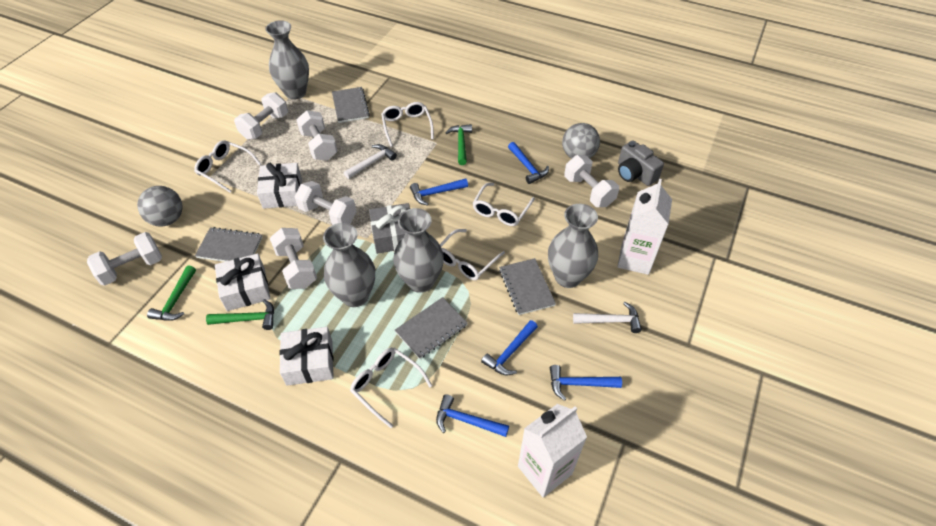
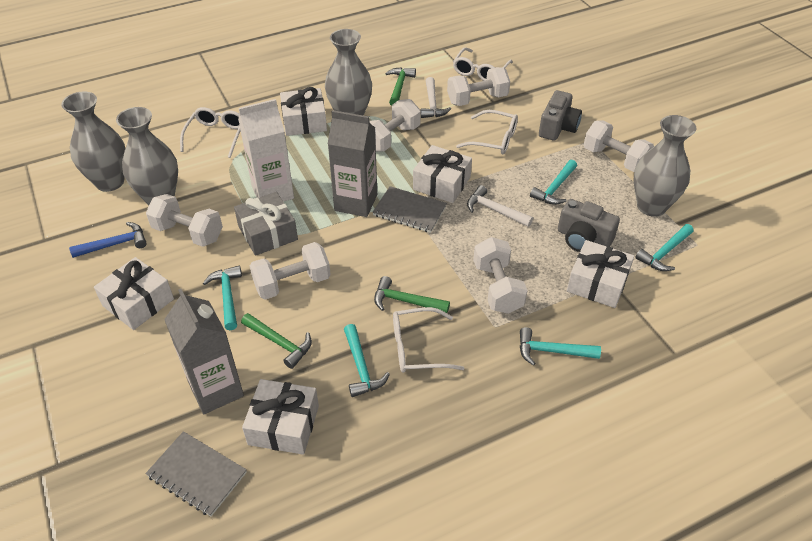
blue hammer: 5 -> 1
grey ball: 2 -> 0
grey camera: 1 -> 2
grey carton: 0 -> 2
grey notebook: 4 -> 2
turquoise hammer: 0 -> 5
white carton: 2 -> 1
white gift: 3 -> 5
white glasses: 5 -> 4

